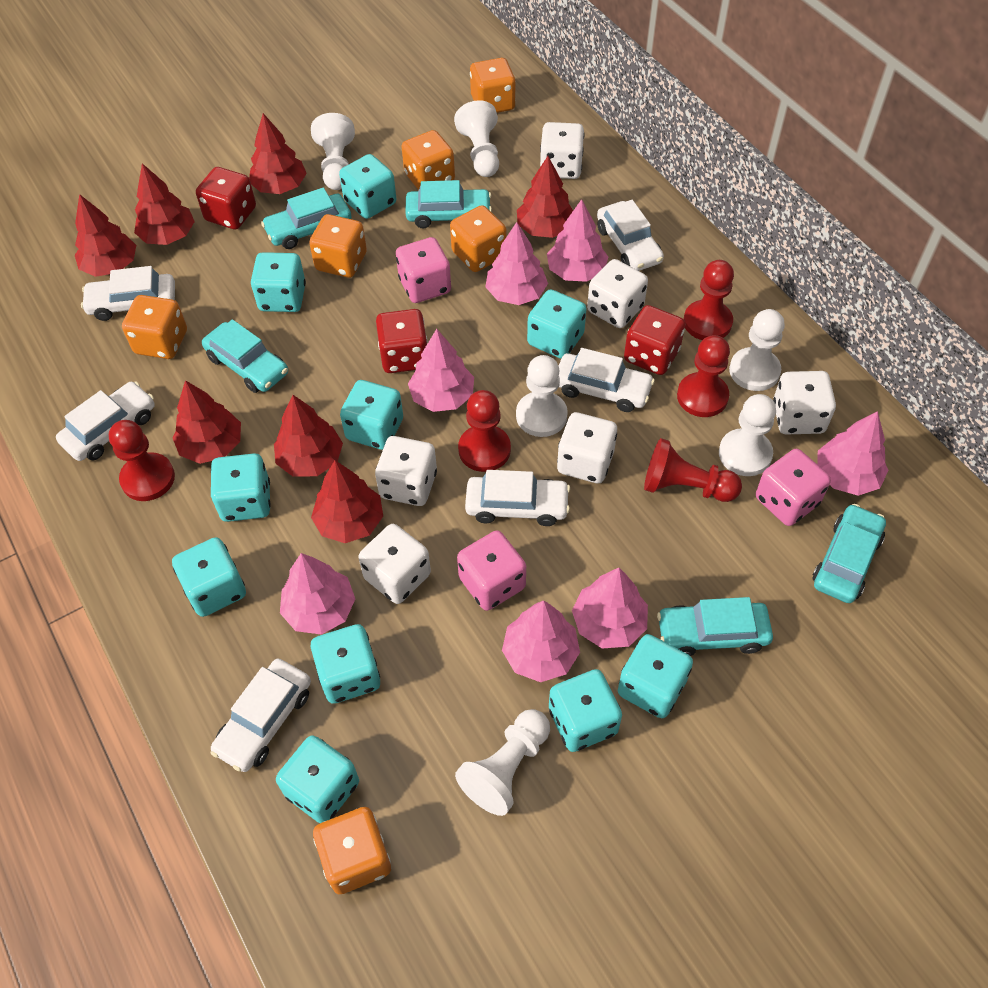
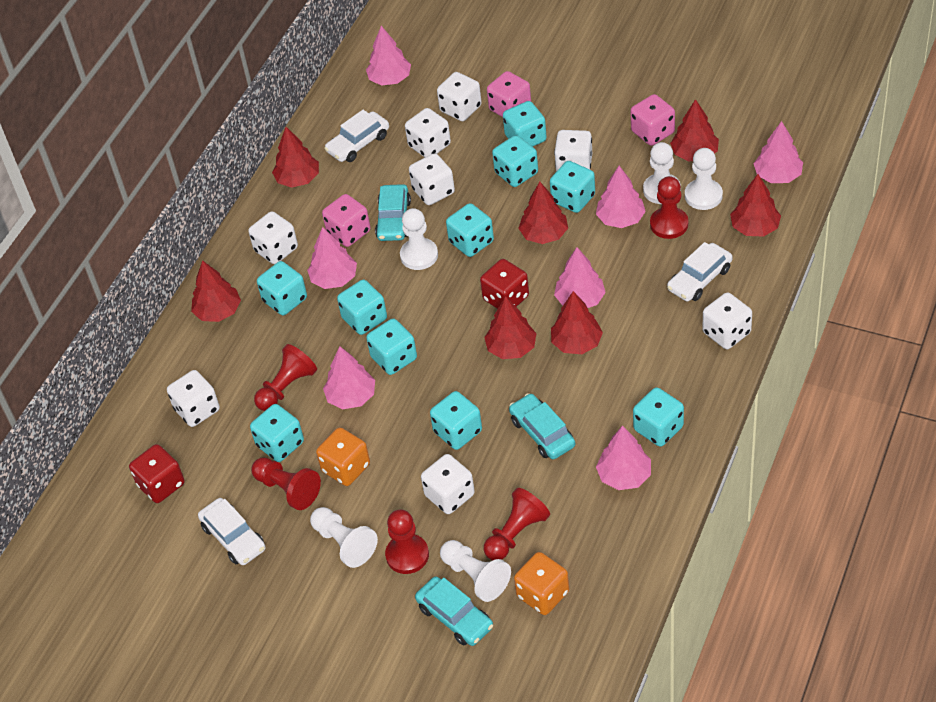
orange dice: 6 -> 2
red dice: 3 -> 2
turquoise car: 5 -> 3
white car: 6 -> 3
white dice: 6 -> 8
white pawn: 6 -> 5

